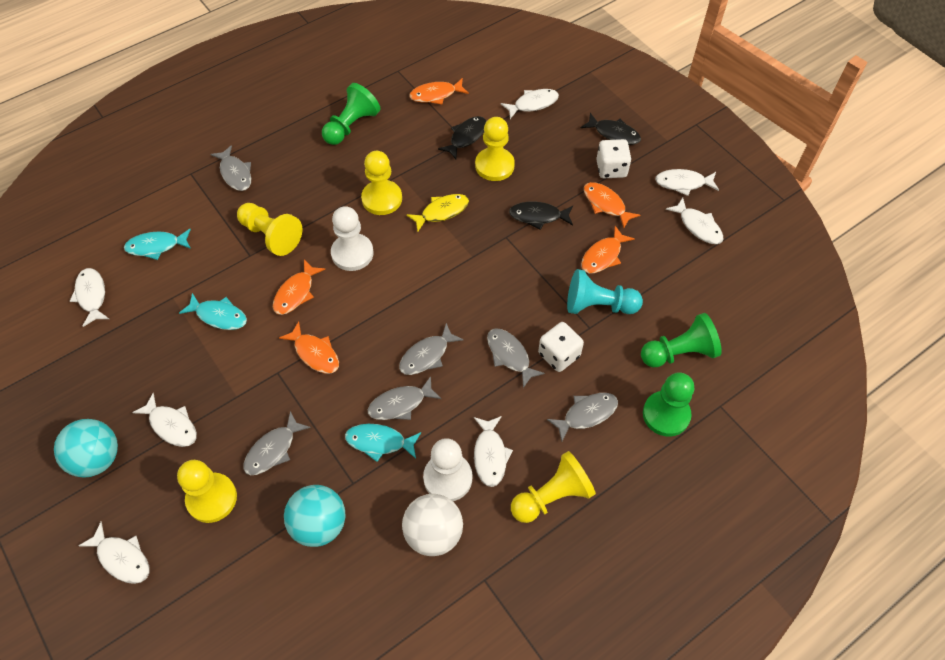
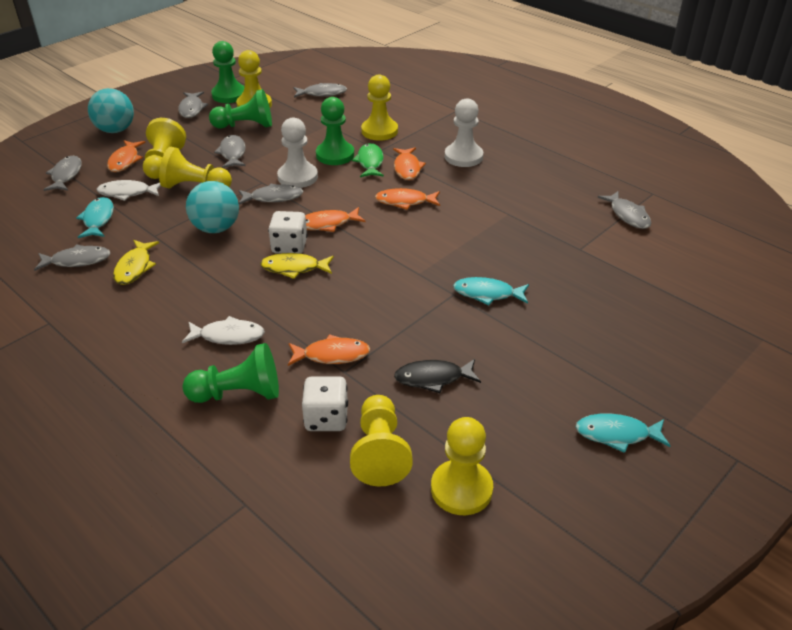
black fish: 3 -> 1
green fish: 0 -> 1
green pawn: 3 -> 4
grey fish: 6 -> 7
turquoise pawn: 1 -> 0
white ball: 1 -> 0
white fish: 7 -> 2
yellow fish: 1 -> 2
yellow pawn: 5 -> 6

